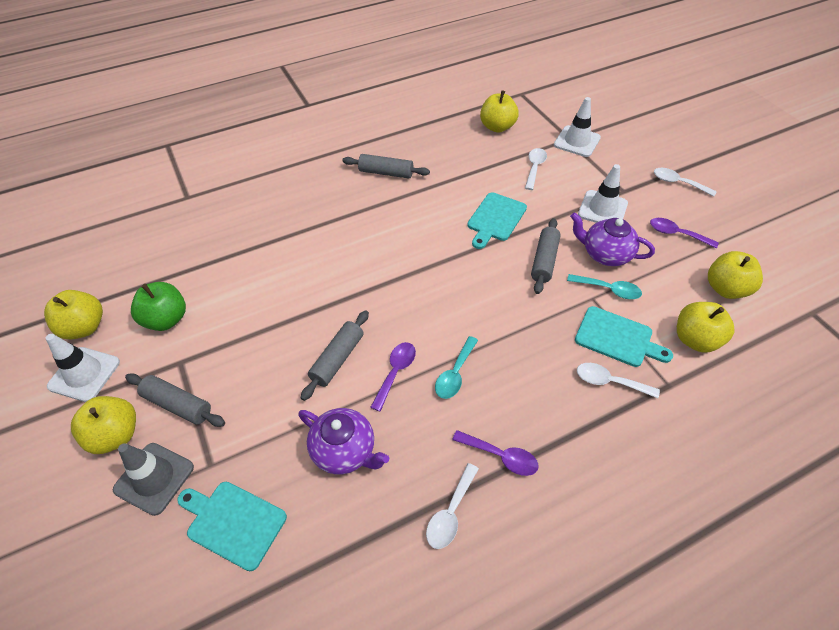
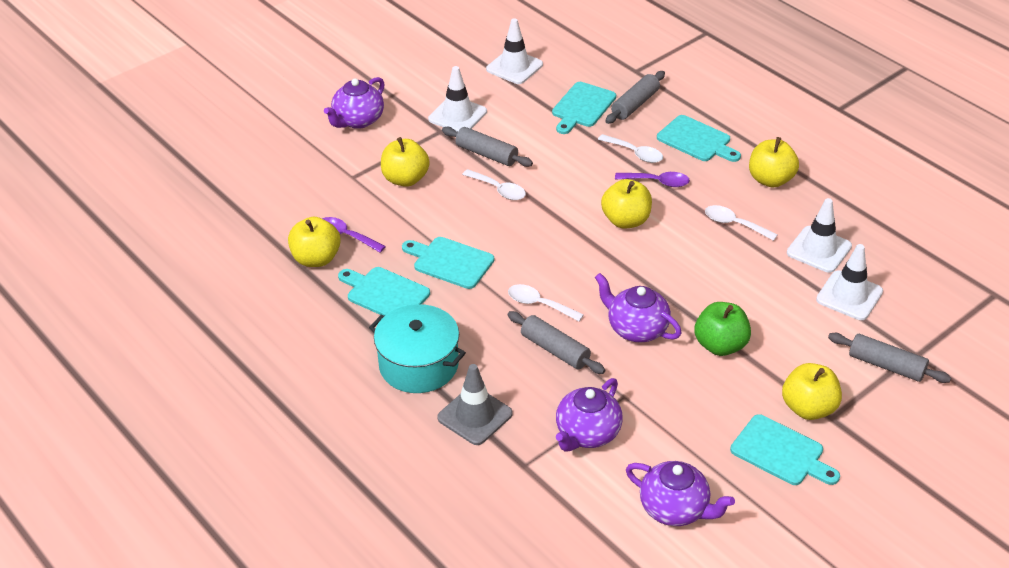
purple spoon: 3 -> 2
purple teapot: 2 -> 4
turquoise cutting board: 3 -> 5
turquoise pot: 0 -> 1
turquoise spoon: 2 -> 0
white traffic cone: 3 -> 4

